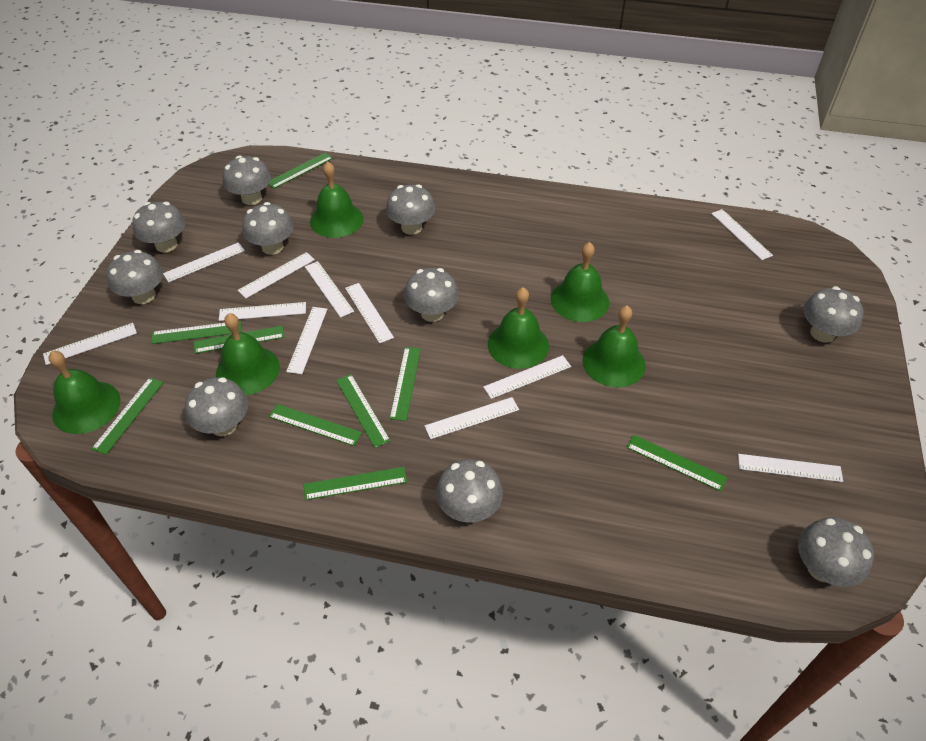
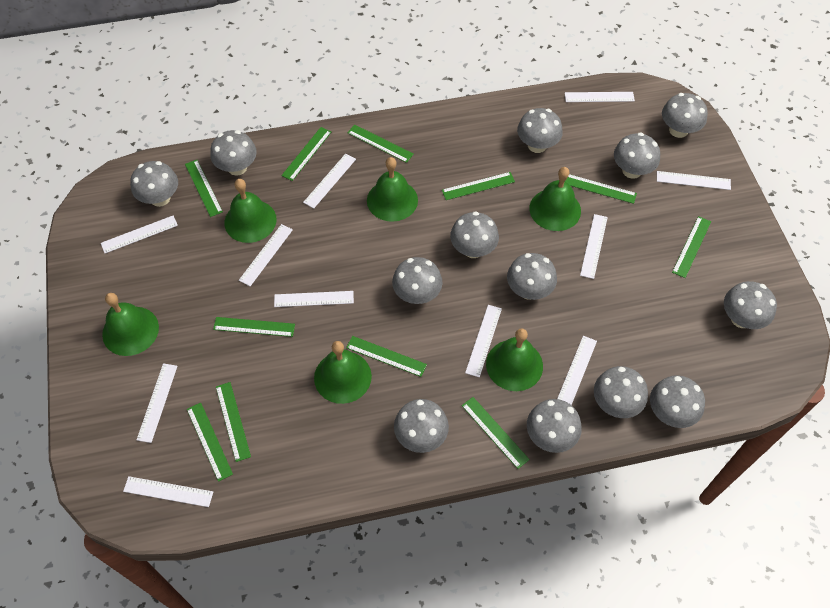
green ruler: 9 -> 11
grey mushroom: 10 -> 13

